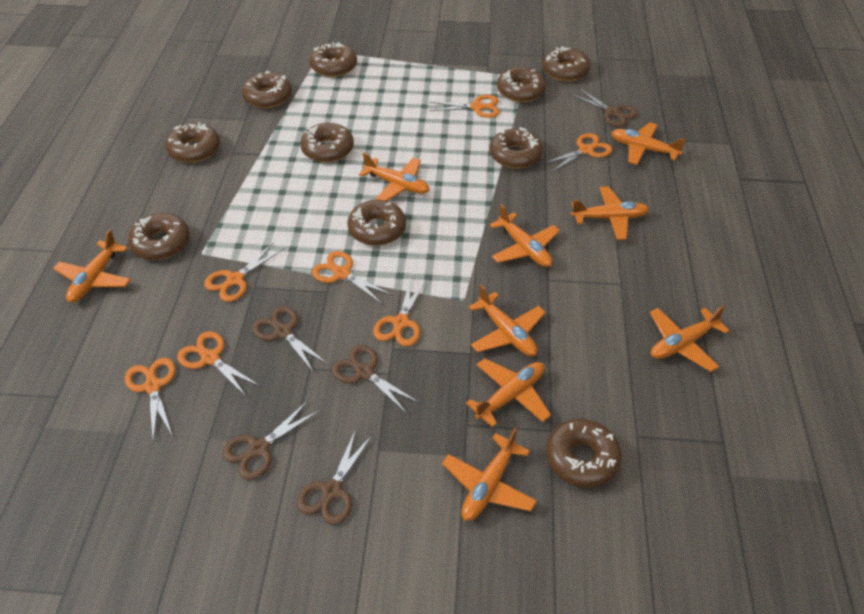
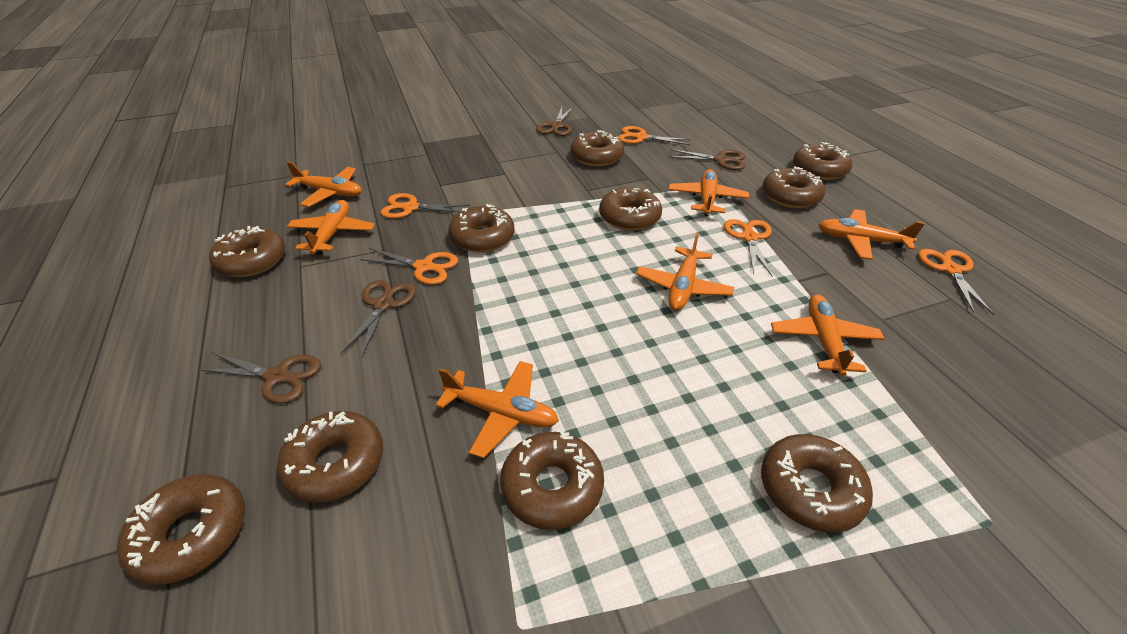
brown scissors: 5 -> 4
orange plane: 9 -> 7
orange scissors: 7 -> 5

